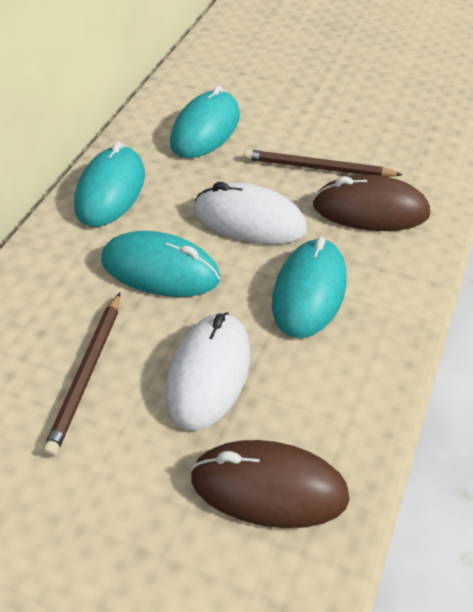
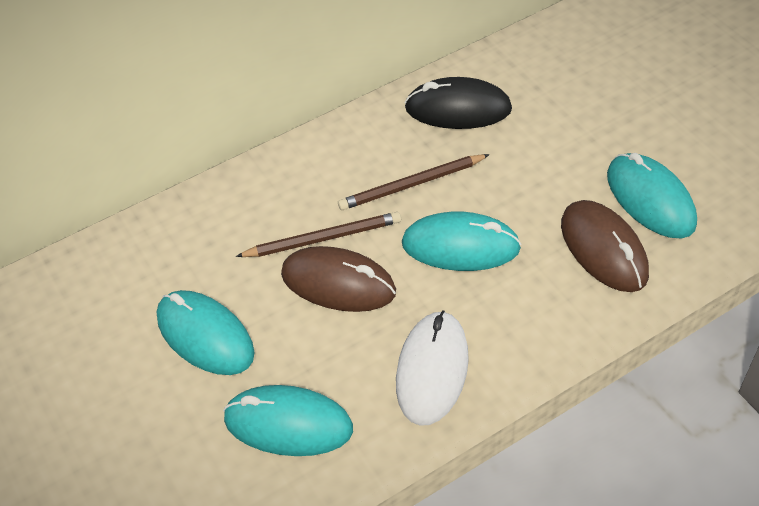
black mouse: 0 -> 1
white mouse: 2 -> 1

